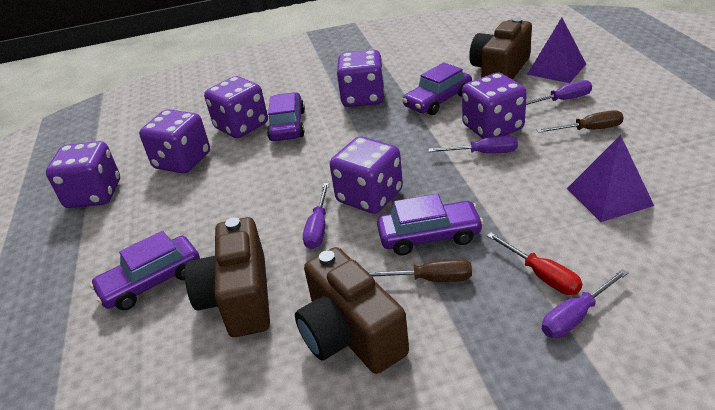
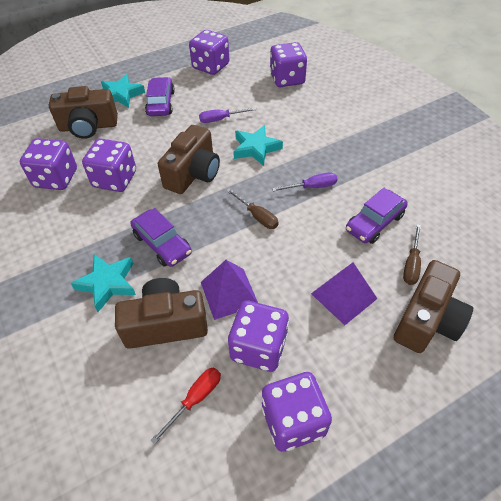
brown camera: 3 -> 4
purple car: 4 -> 3
purple screwdriver: 4 -> 2
turquoise star: 0 -> 3

